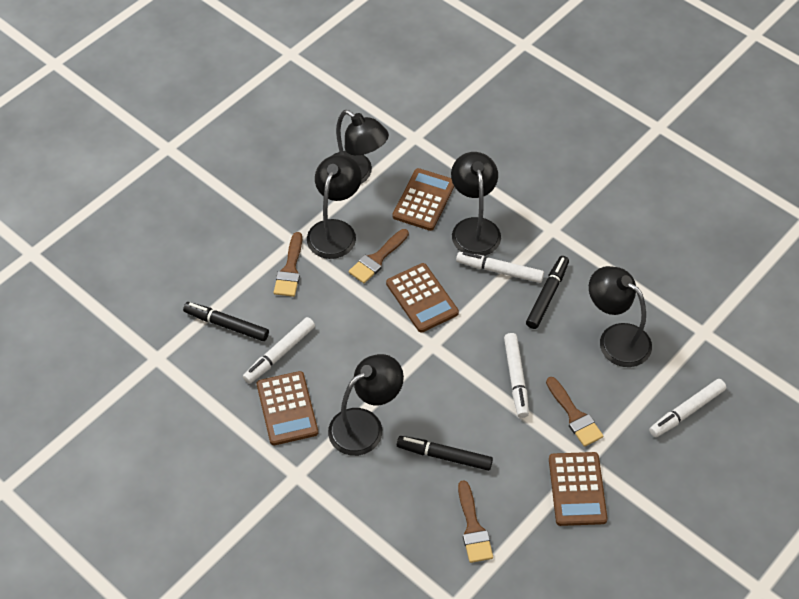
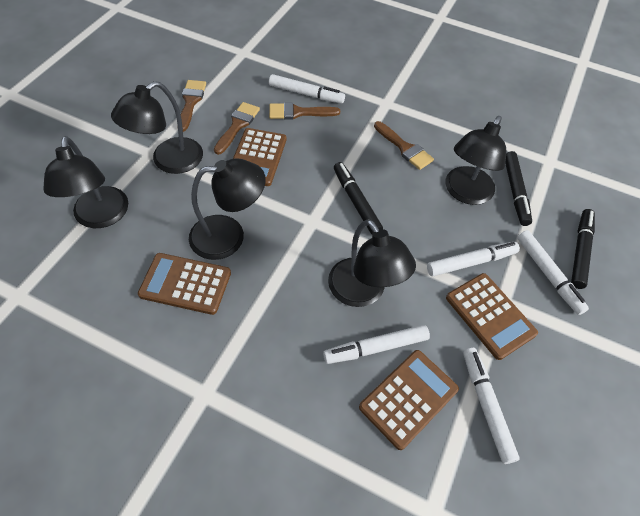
white marker: 4 -> 5

